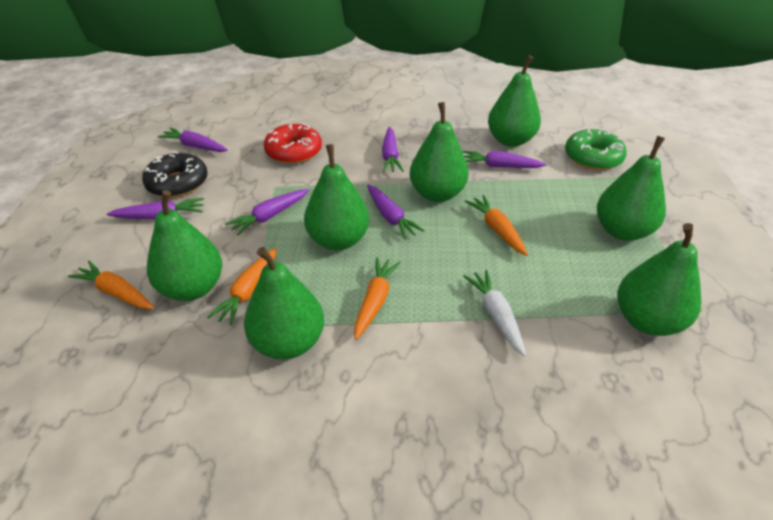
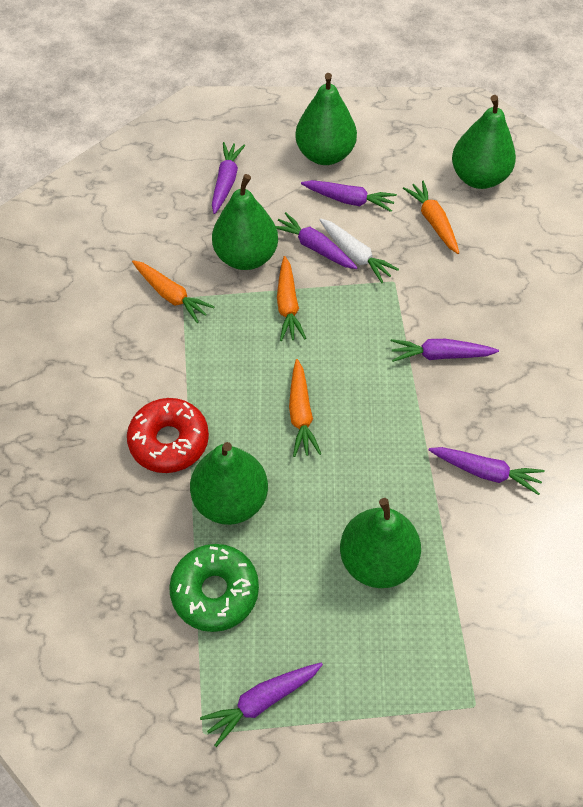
black donut: 1 -> 0
green pear: 7 -> 5

